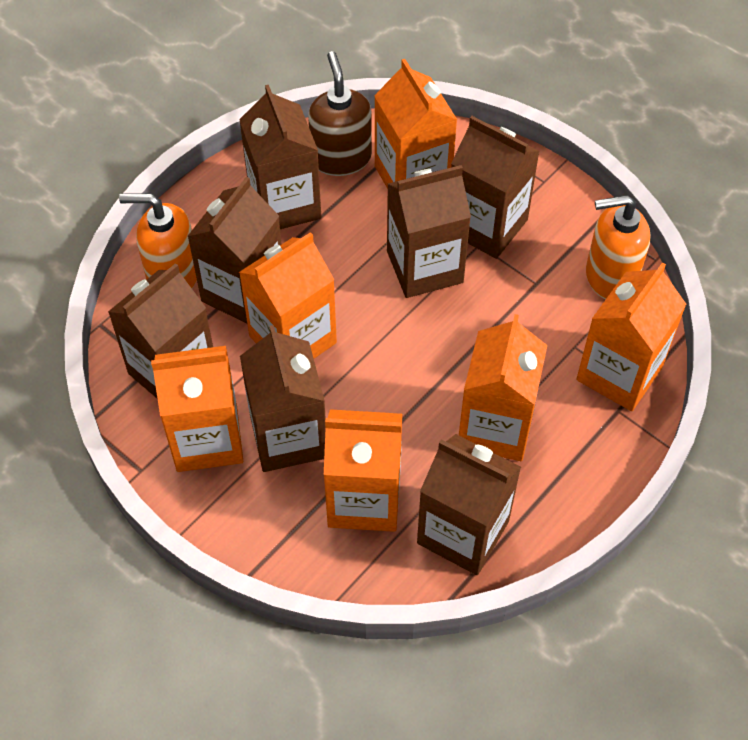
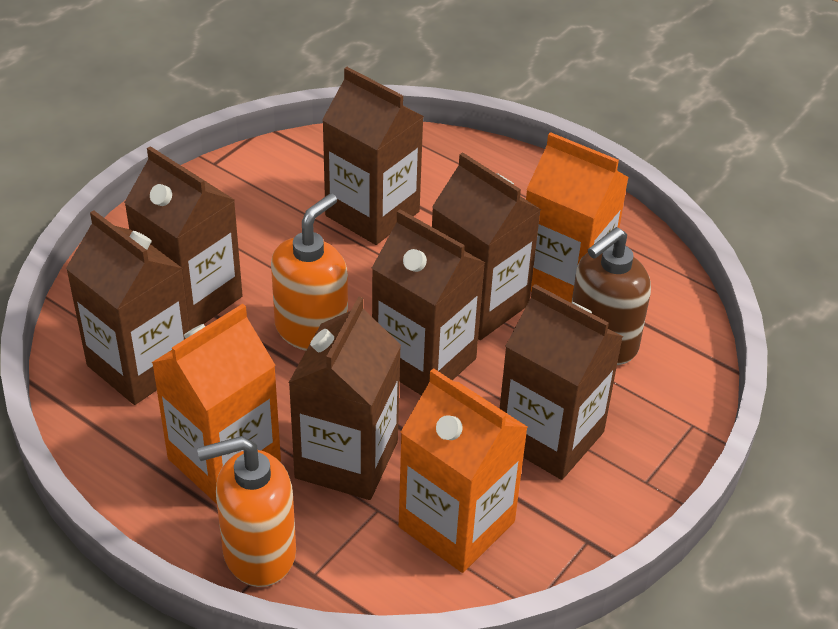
orange carton: 6 -> 3

